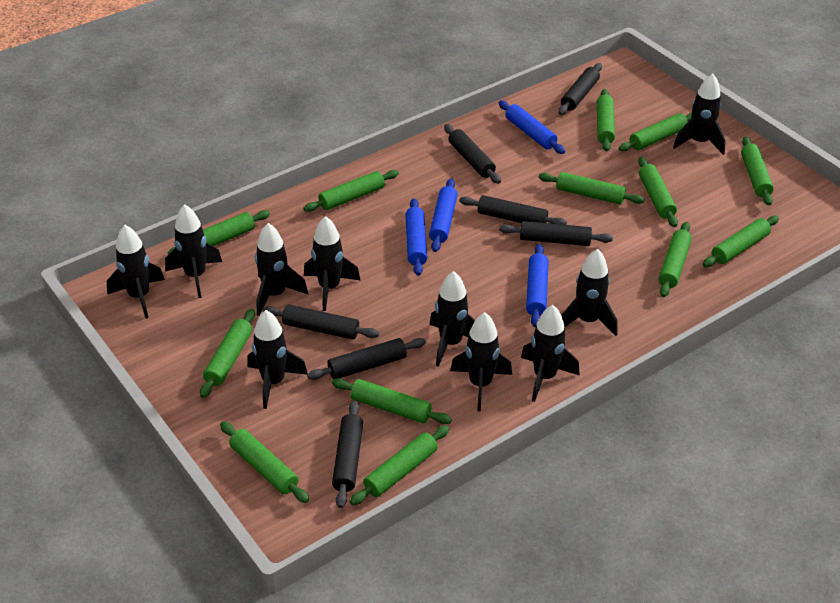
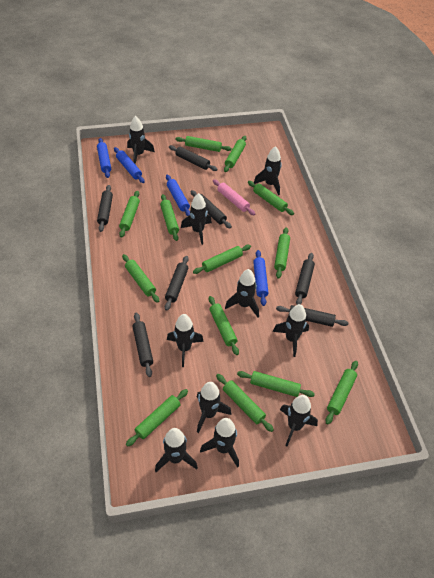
pink rolling pin: 0 -> 1

